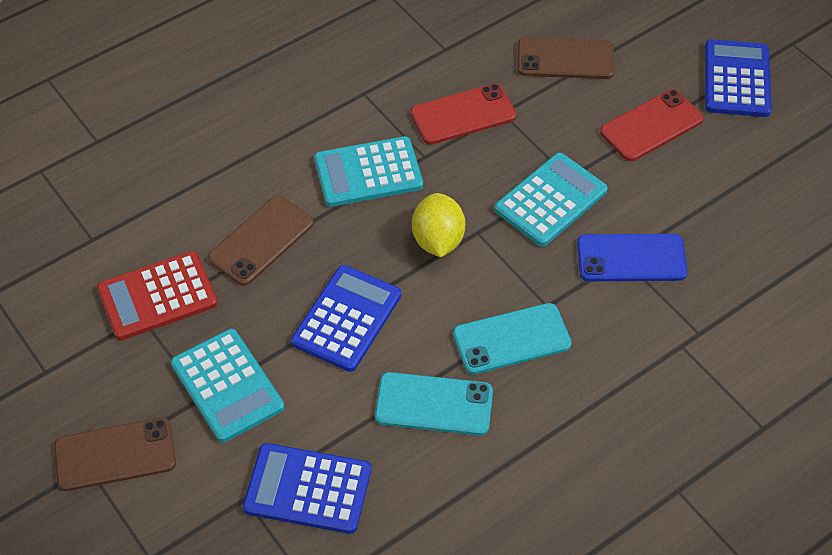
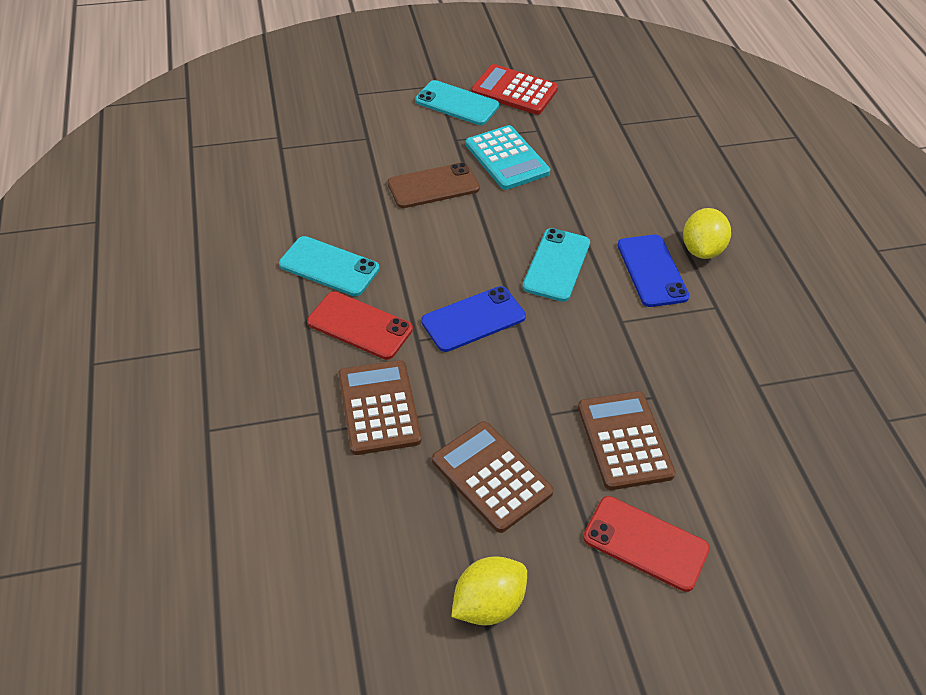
blue calculator: 3 -> 0
blue phone: 1 -> 2
brown calculator: 0 -> 3
brown phone: 3 -> 1
turquoise calculator: 3 -> 1
turquoise phone: 2 -> 3
yellow lemon: 1 -> 2

